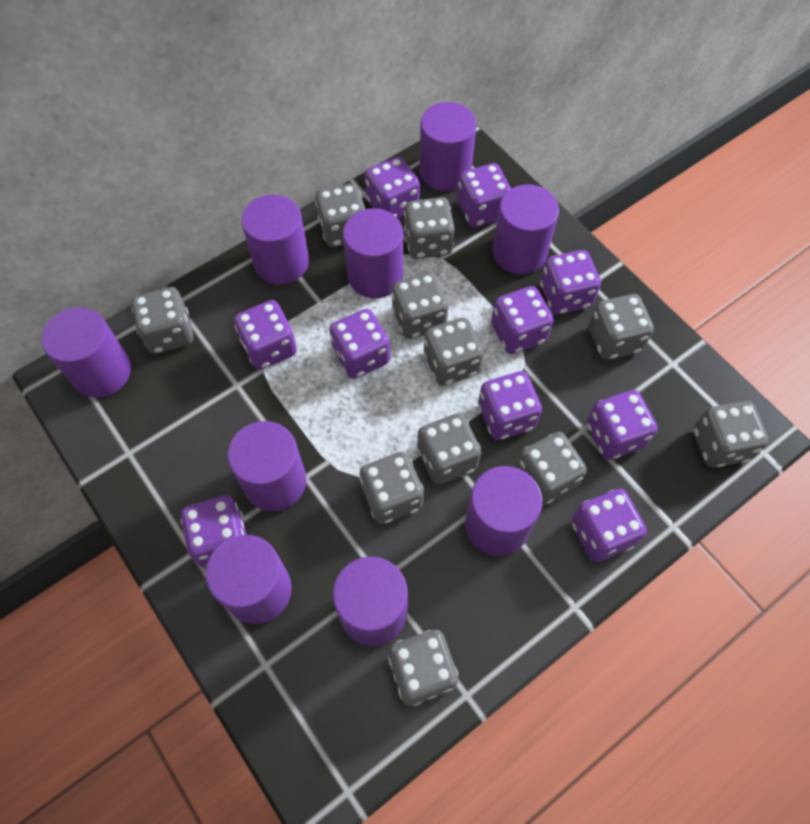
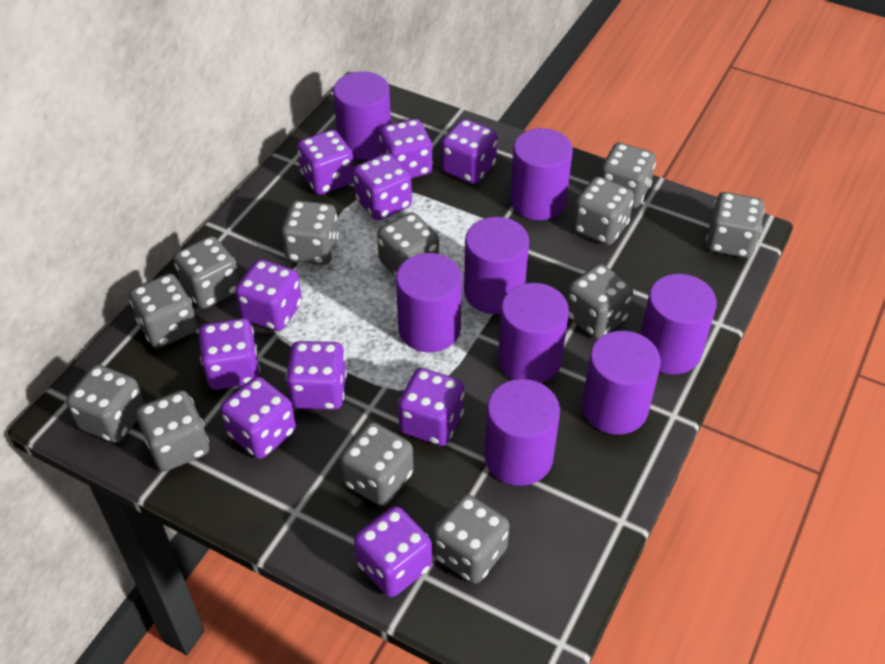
grey dice: 11 -> 12
purple cylinder: 9 -> 8

